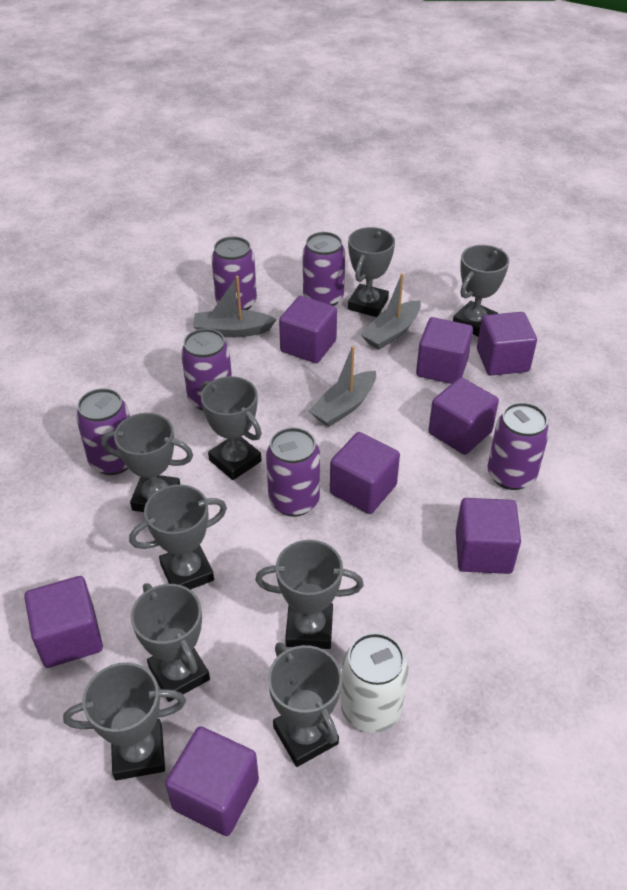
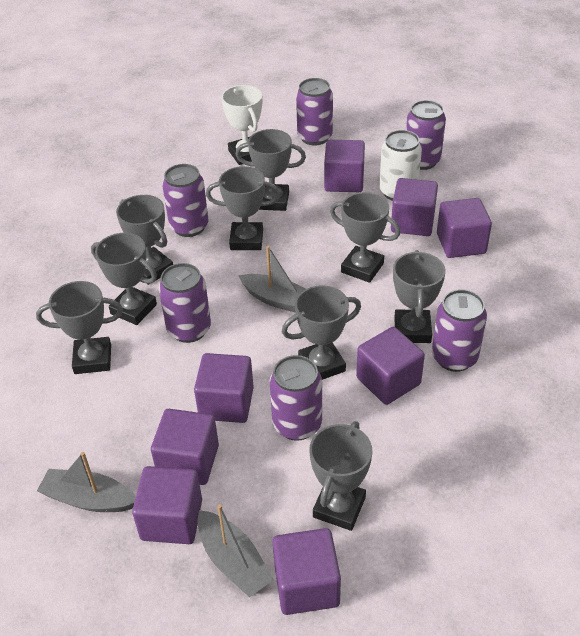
white trophy: 0 -> 1

